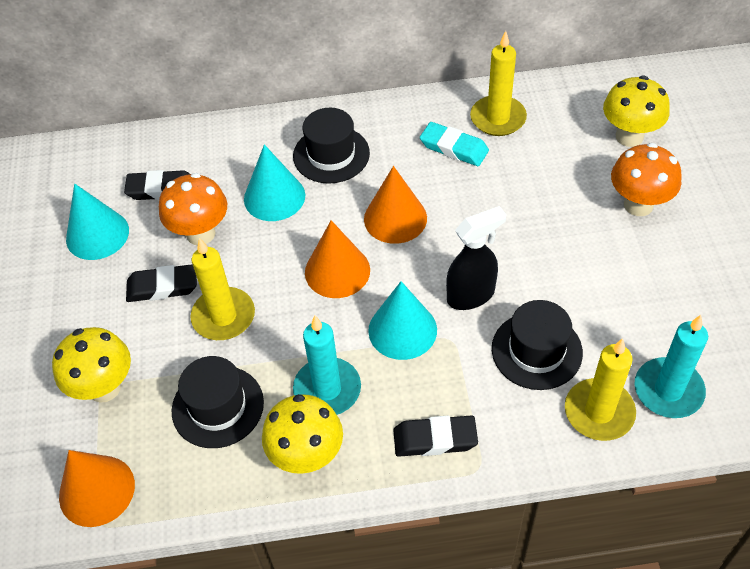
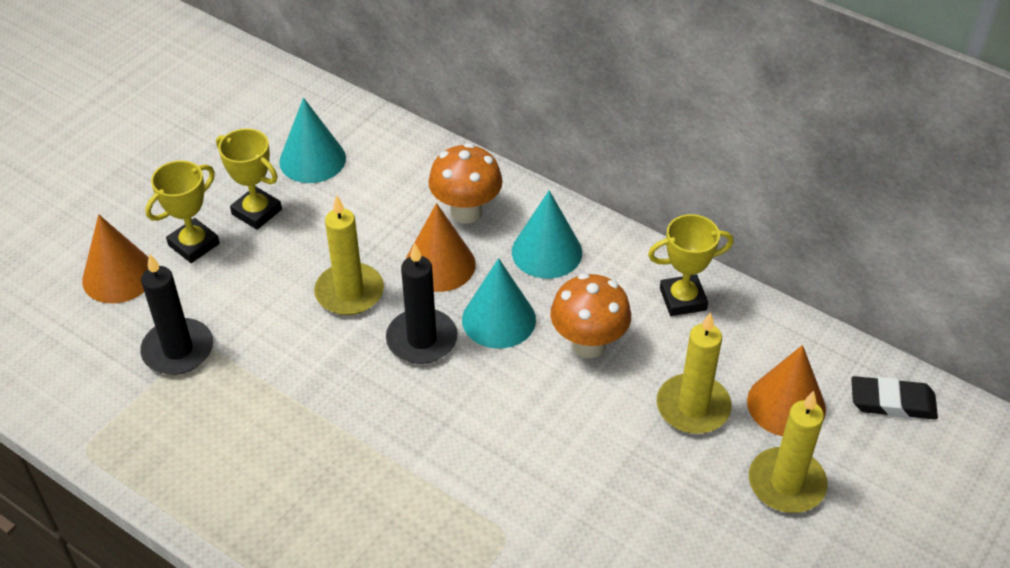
black candle: 0 -> 2
black eraser: 3 -> 1
black hat: 3 -> 0
black spray bottle: 1 -> 0
turquoise candle: 2 -> 0
turquoise eraser: 1 -> 0
yellow mushroom: 3 -> 0
yellow trophy: 0 -> 3

